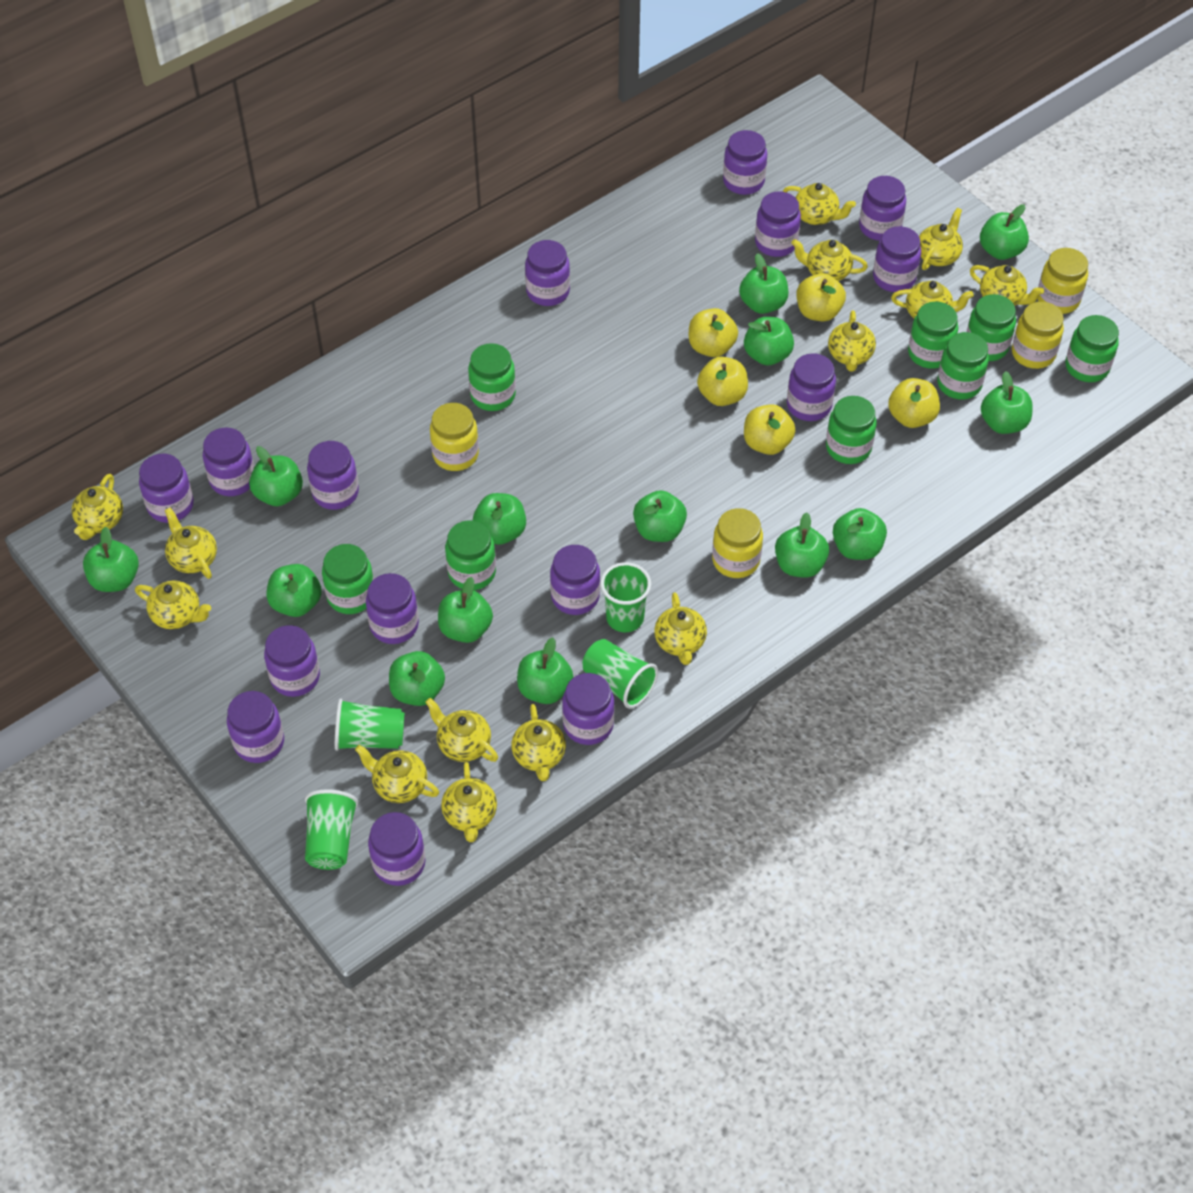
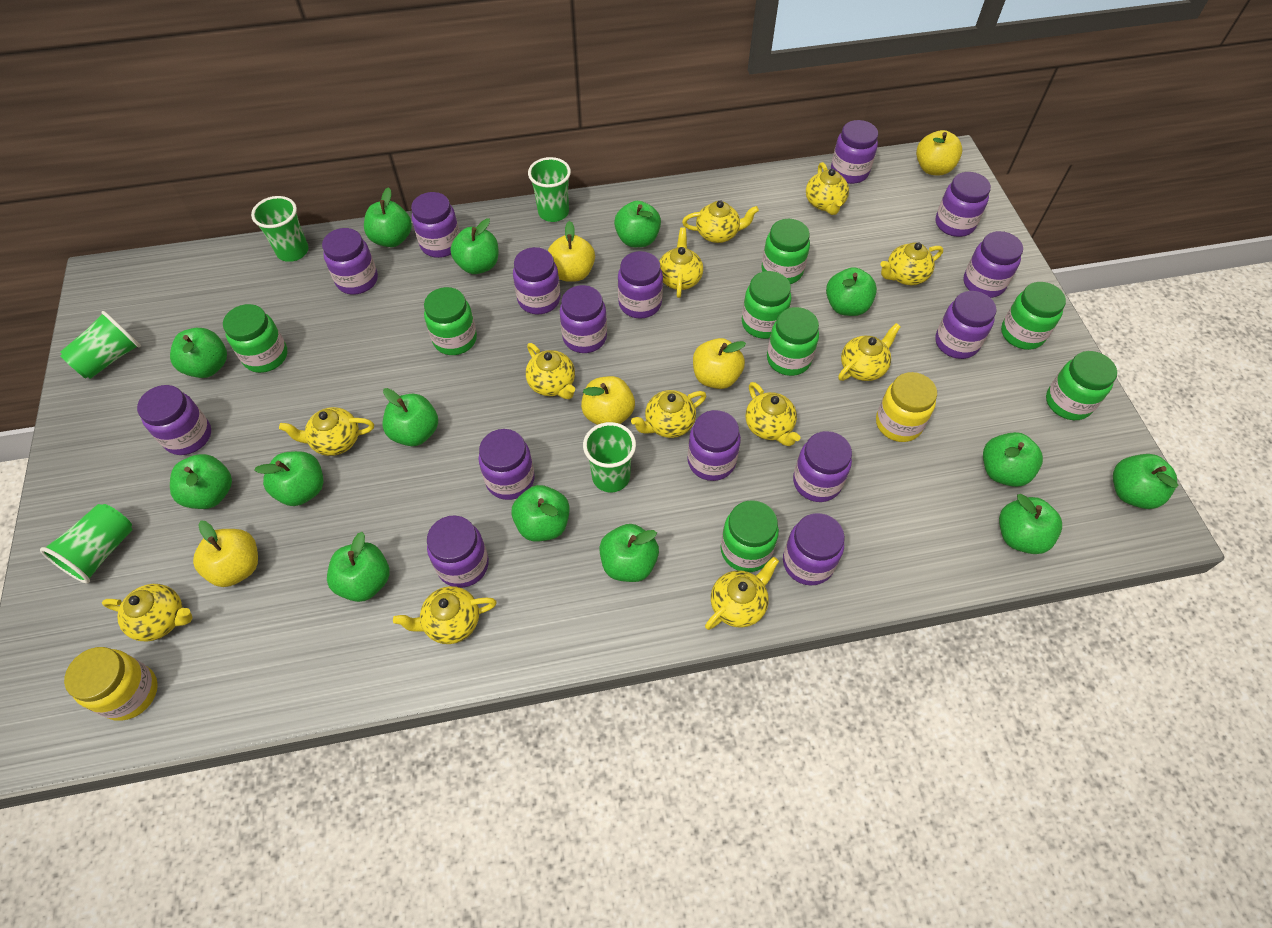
green cup: 4 -> 5
yellow jar: 4 -> 2
yellow teapot: 14 -> 12

